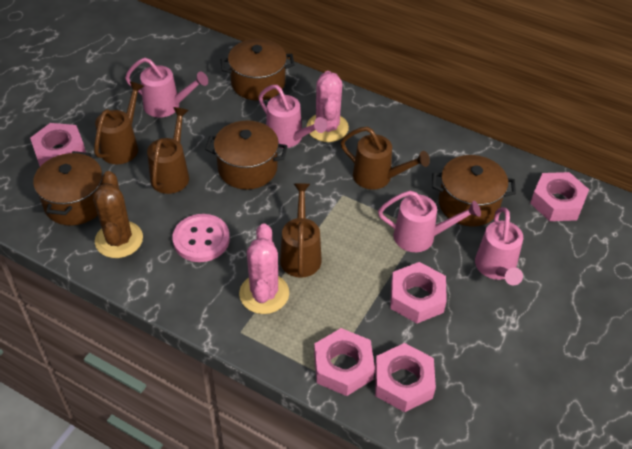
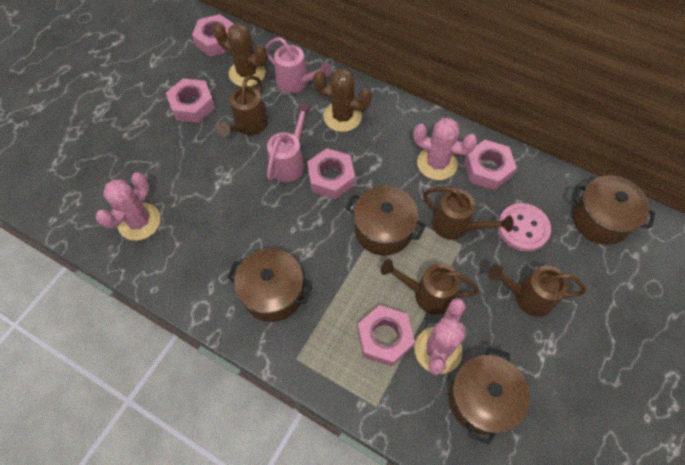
brown cactus: 1 -> 2
pink cactus: 2 -> 3
pink watering can: 4 -> 2

